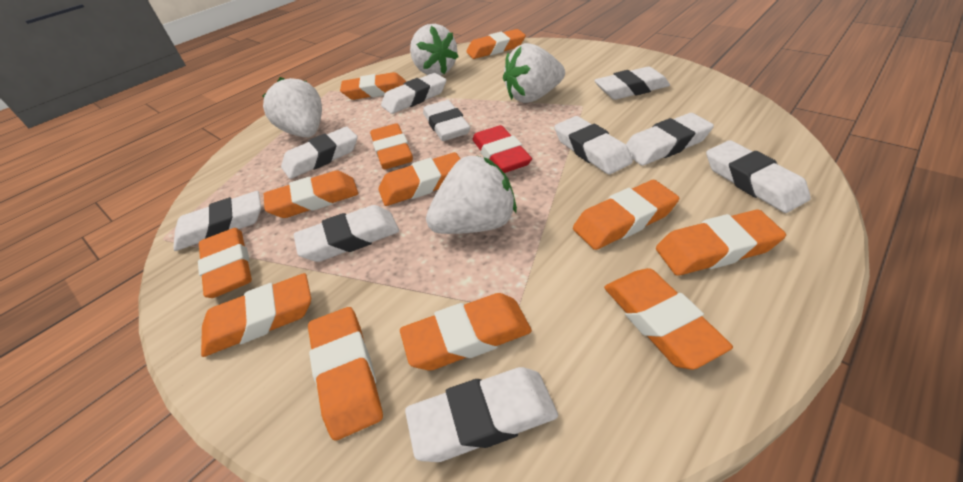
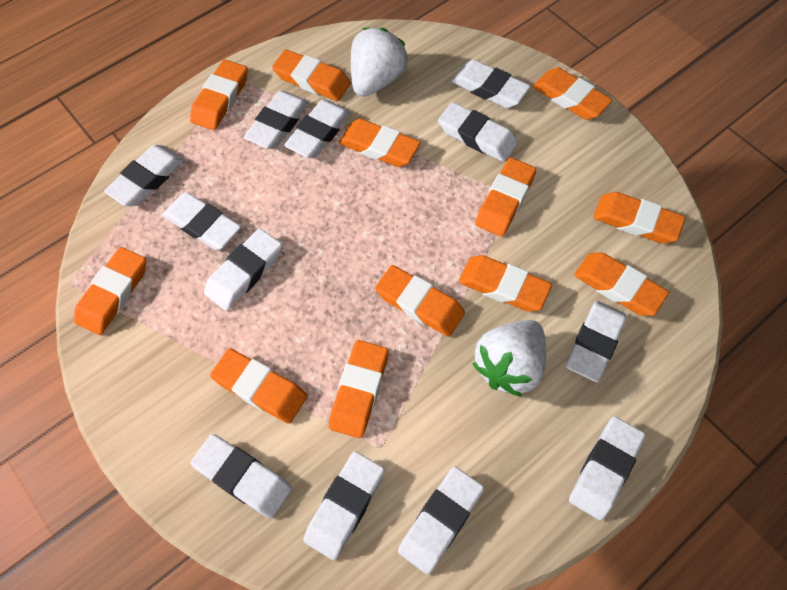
red eraser: 1 -> 0
white eraser: 10 -> 12
white strawberry: 4 -> 2

